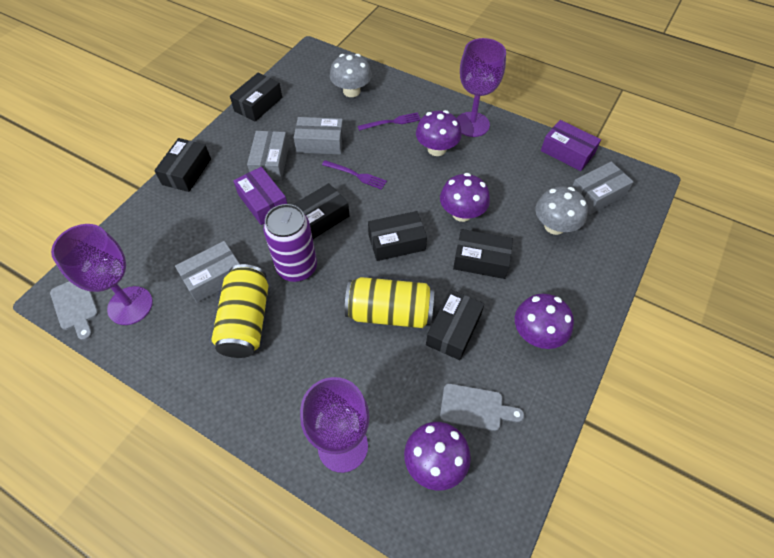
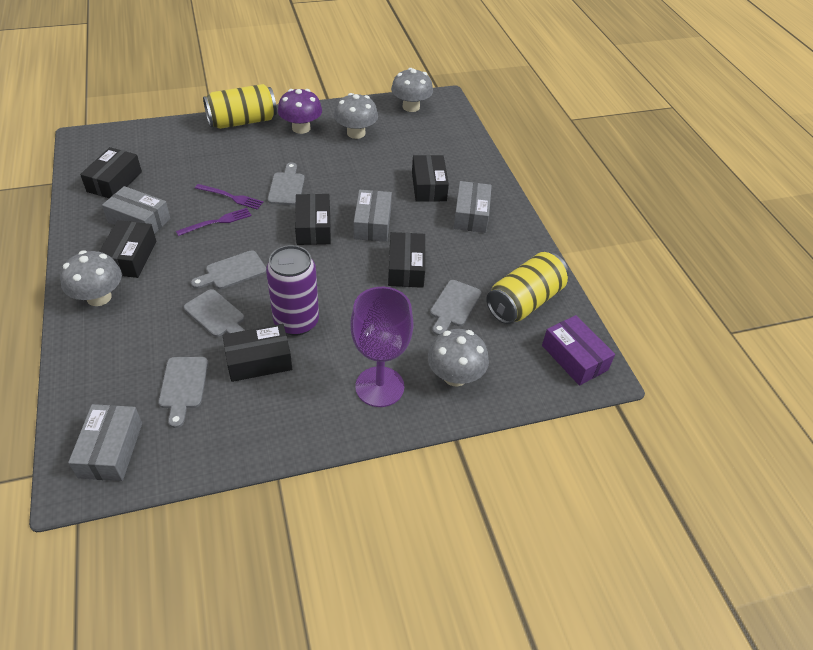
grey cutting board: 2 -> 5
grey mushroom: 2 -> 4
purple box: 2 -> 1
purple goblet: 3 -> 1
purple mushroom: 4 -> 1

